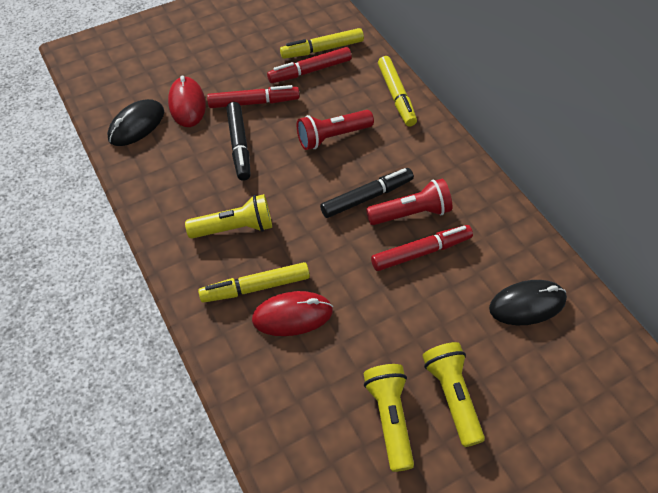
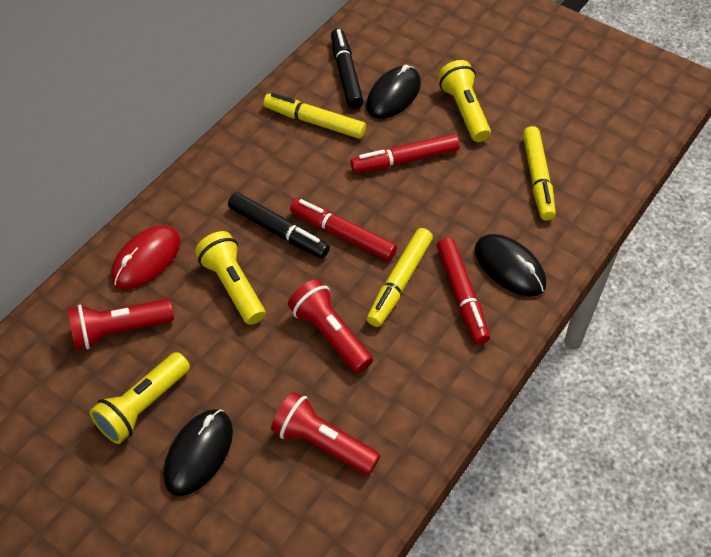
black mouse: 2 -> 3
red flashlight: 2 -> 3
red mouse: 2 -> 1

